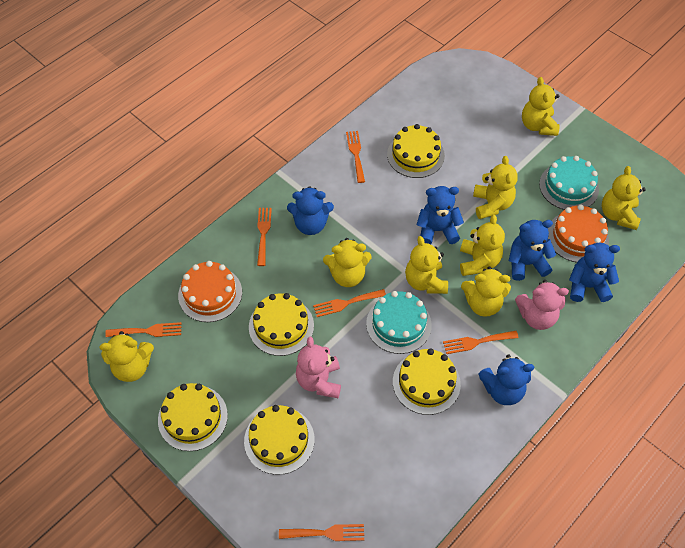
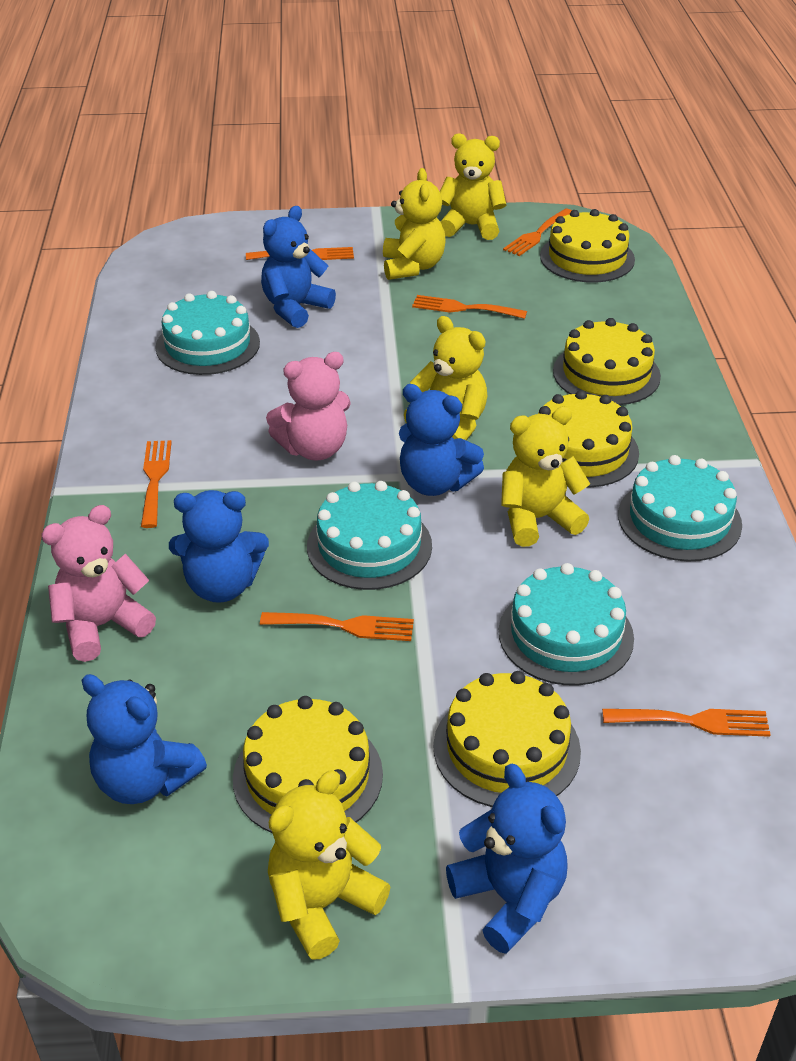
orange cake: 2 -> 0
turquoise cake: 2 -> 4
yellow teddy bear: 8 -> 5

